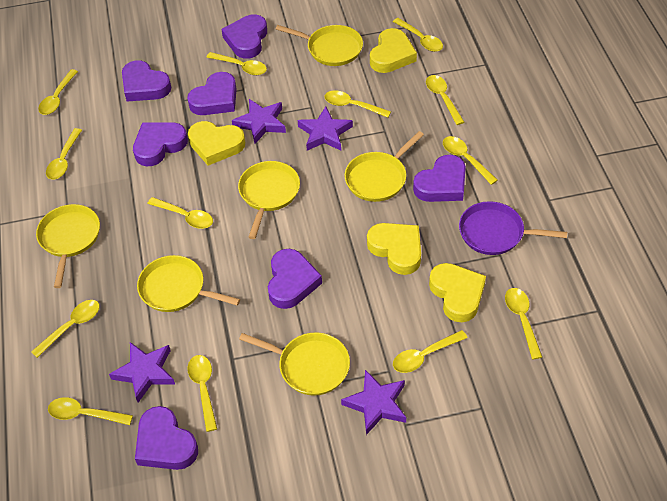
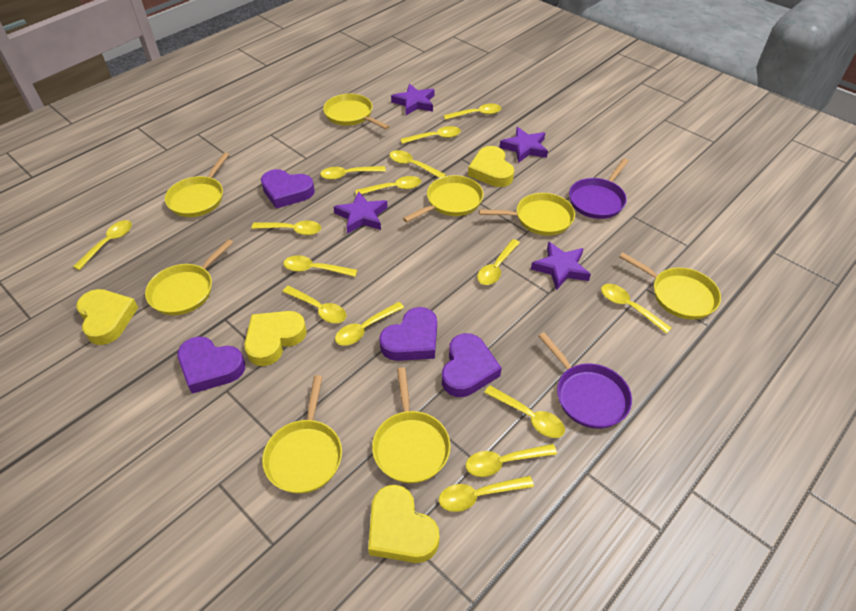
purple heart: 7 -> 4
purple pan: 1 -> 2
yellow pan: 6 -> 8
yellow spoon: 13 -> 15

